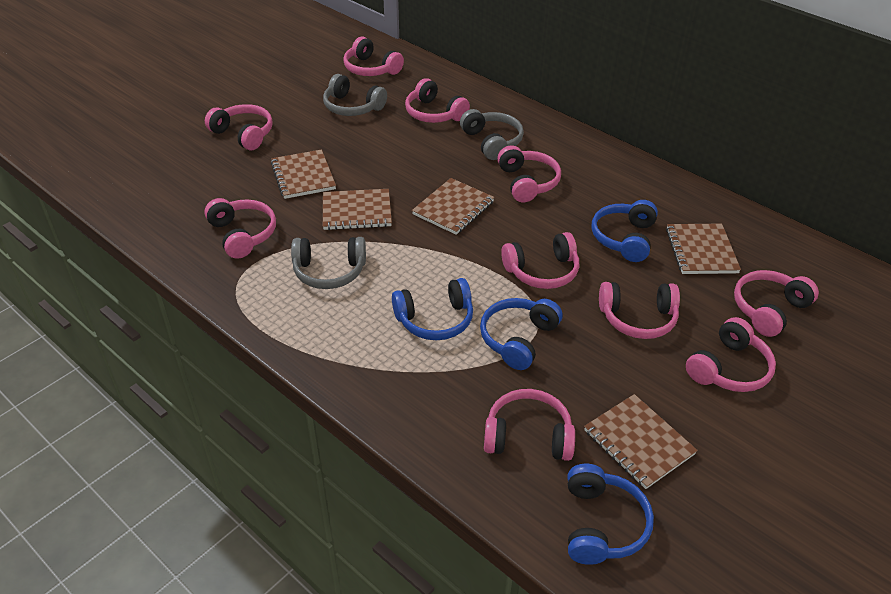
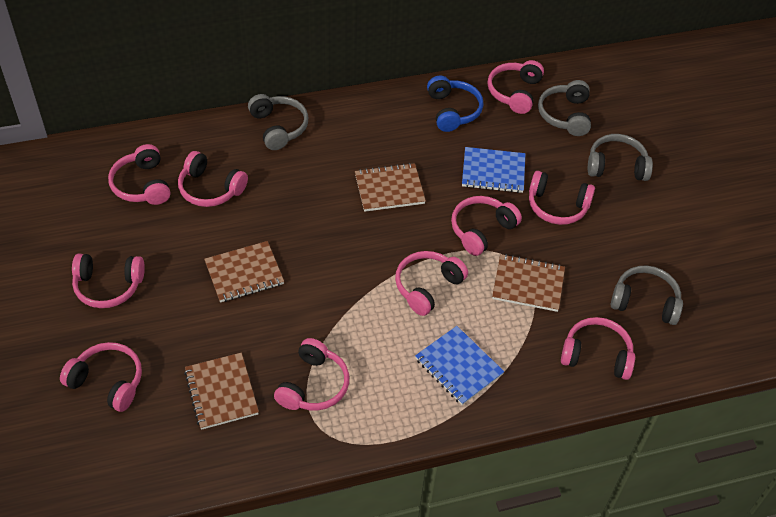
blue headphones: 4 -> 1
blue notebook: 0 -> 2
brown notebook: 5 -> 4
grey headphones: 3 -> 4

